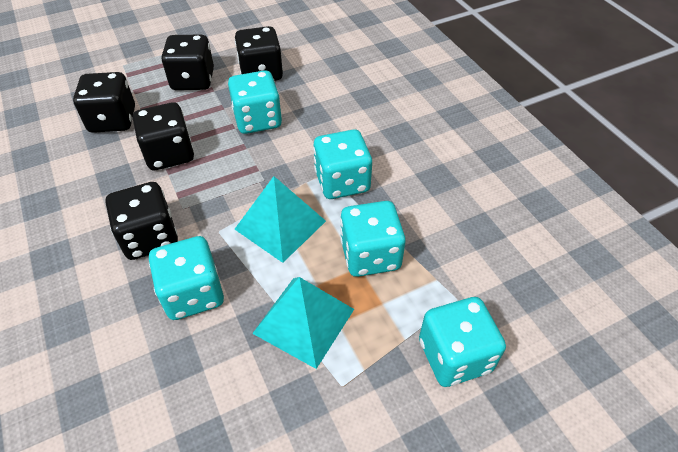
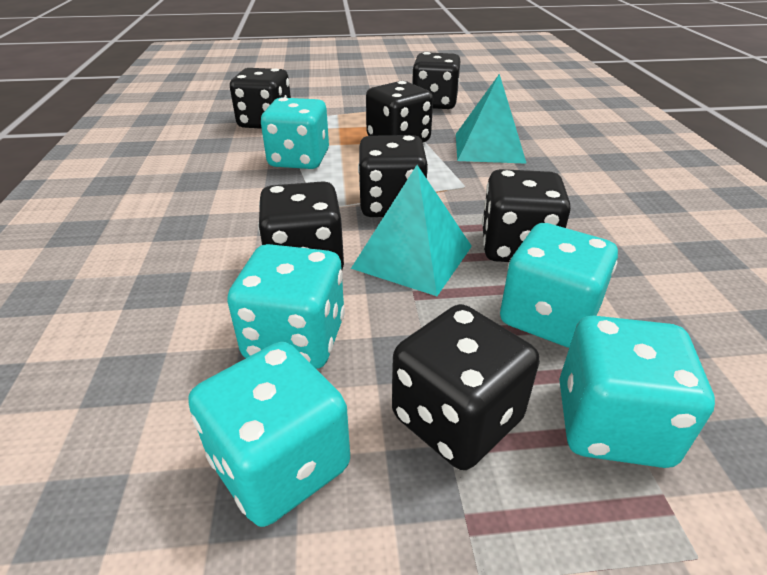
black dice: 5 -> 7

